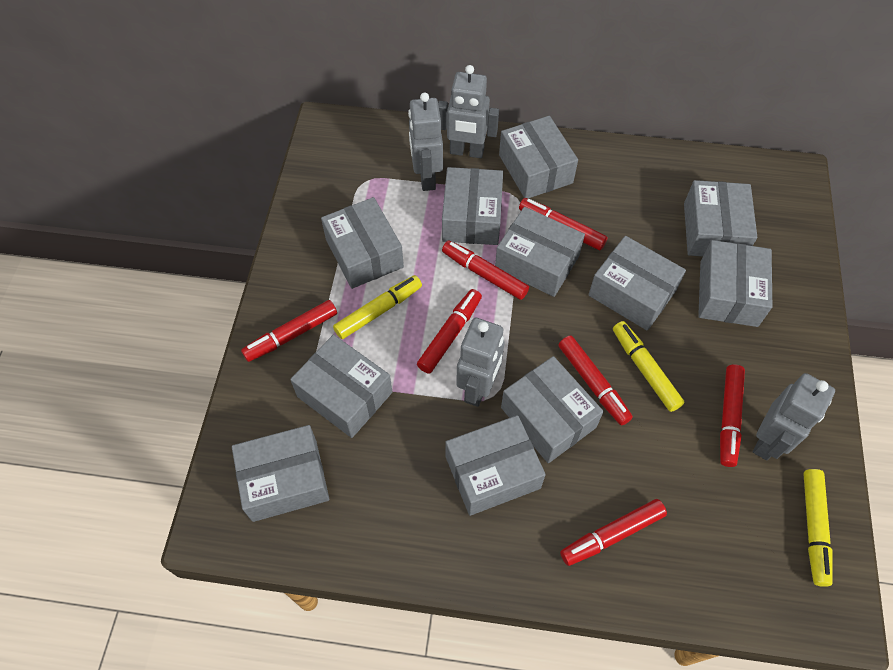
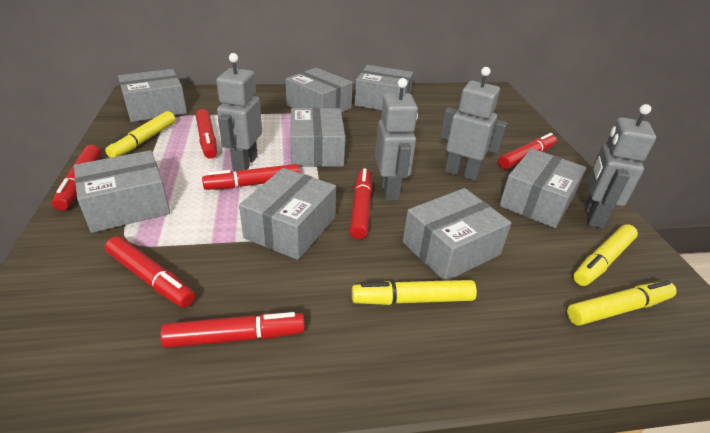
grey box: 11 -> 8
yellow marker: 3 -> 4

